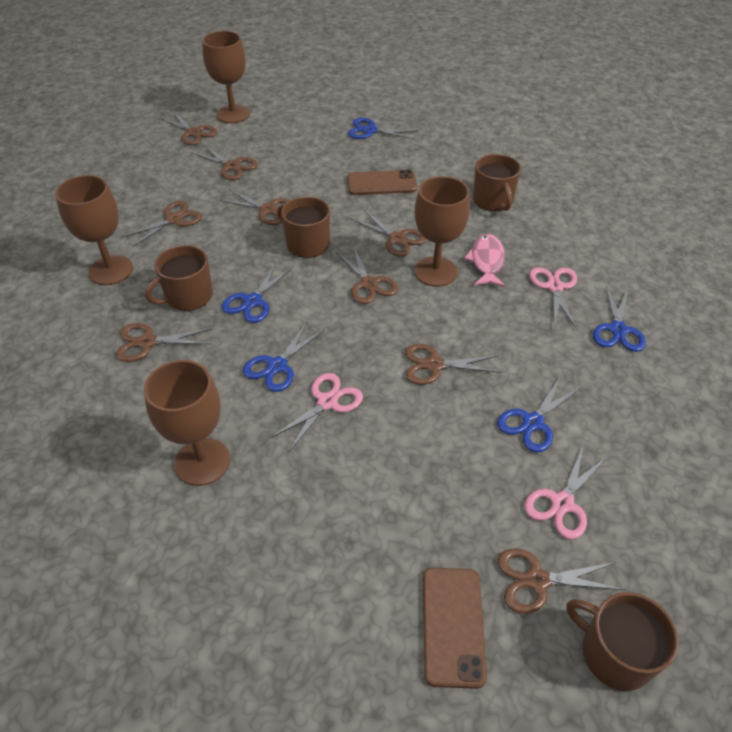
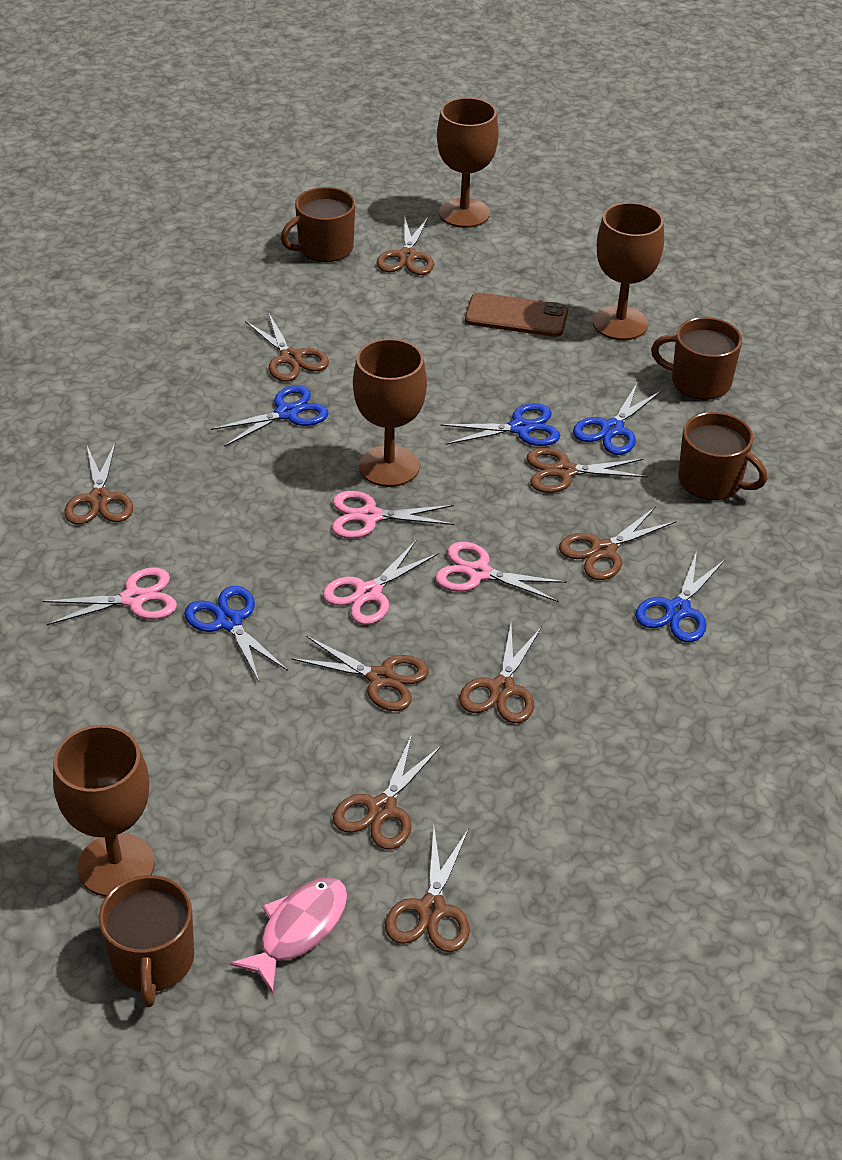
brown phone: 2 -> 1
pink scissors: 3 -> 4

